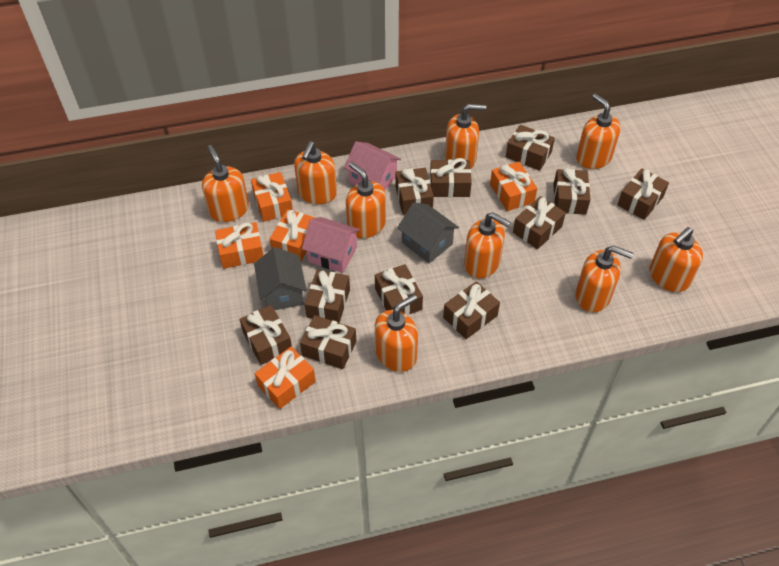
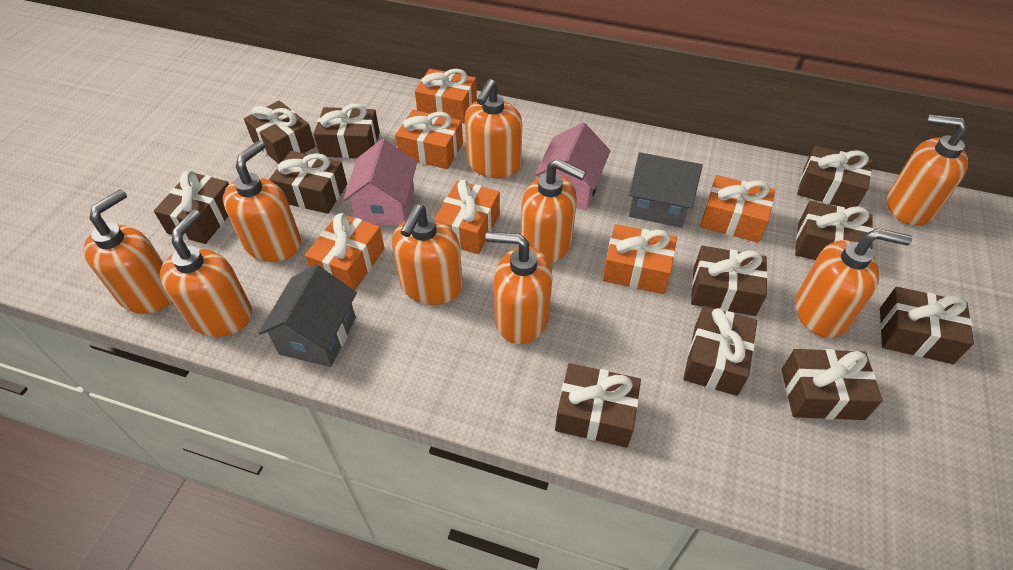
orange gift: 5 -> 6

